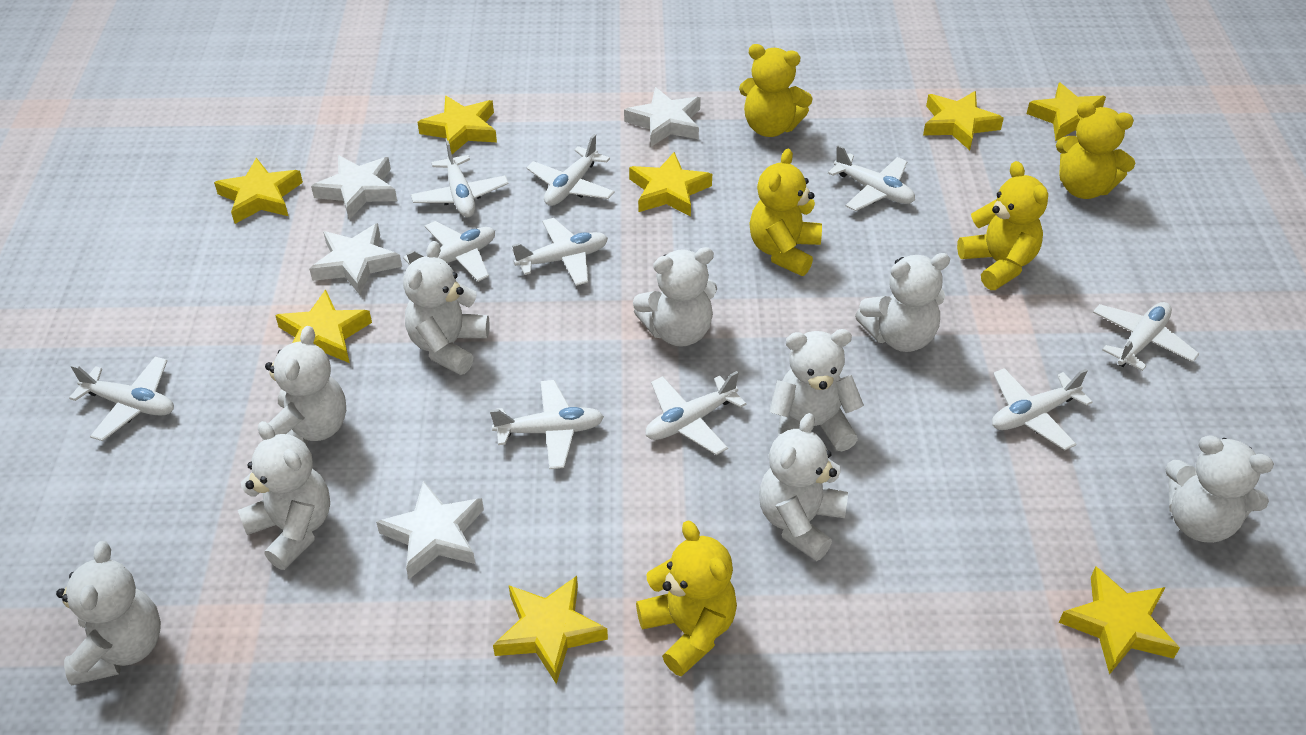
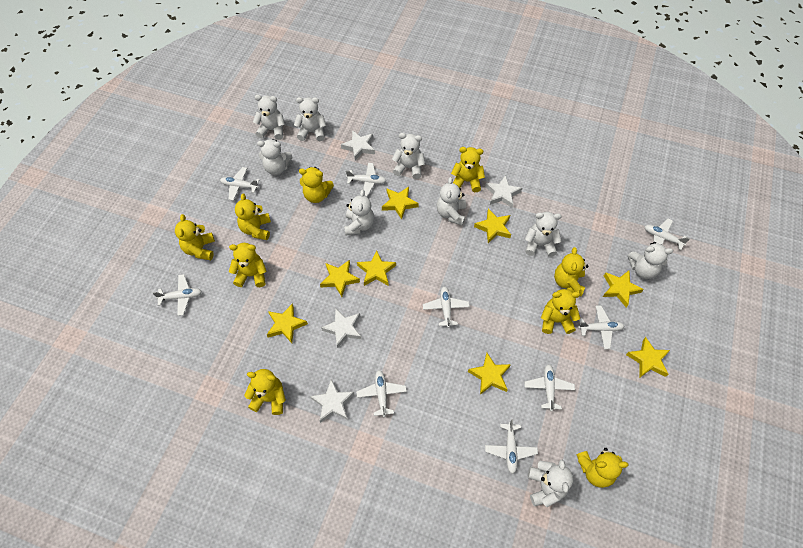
white plane: 10 -> 9
yellow teddy bear: 5 -> 9

